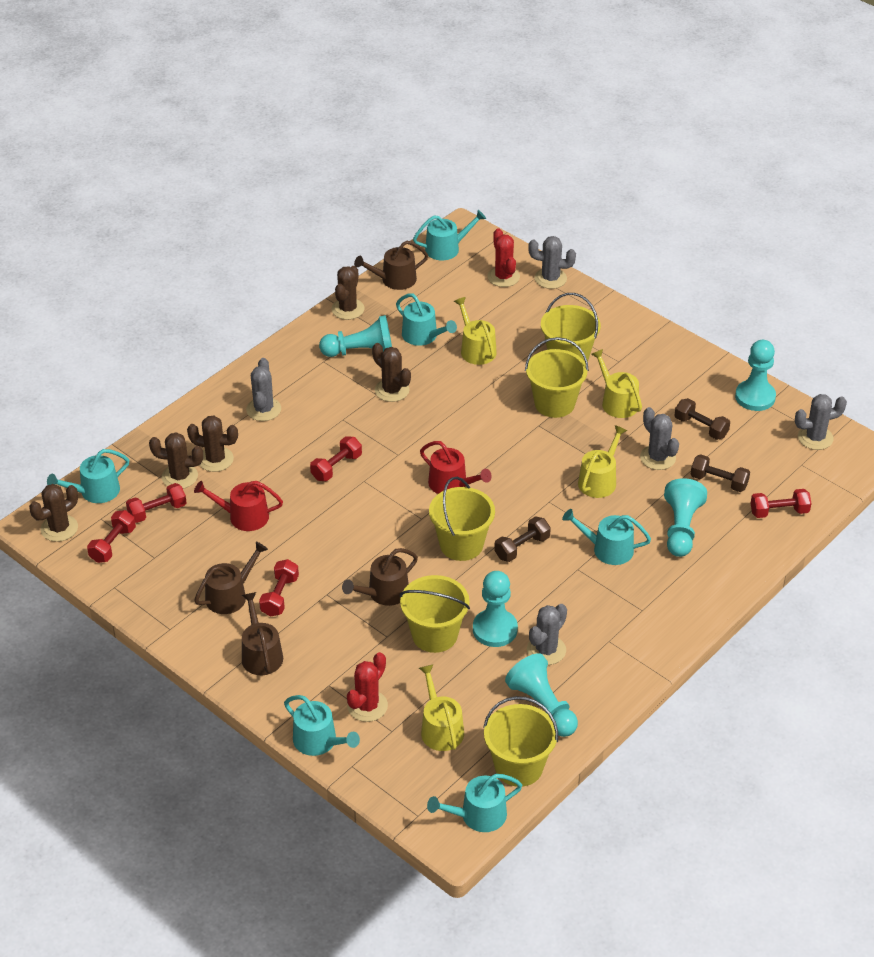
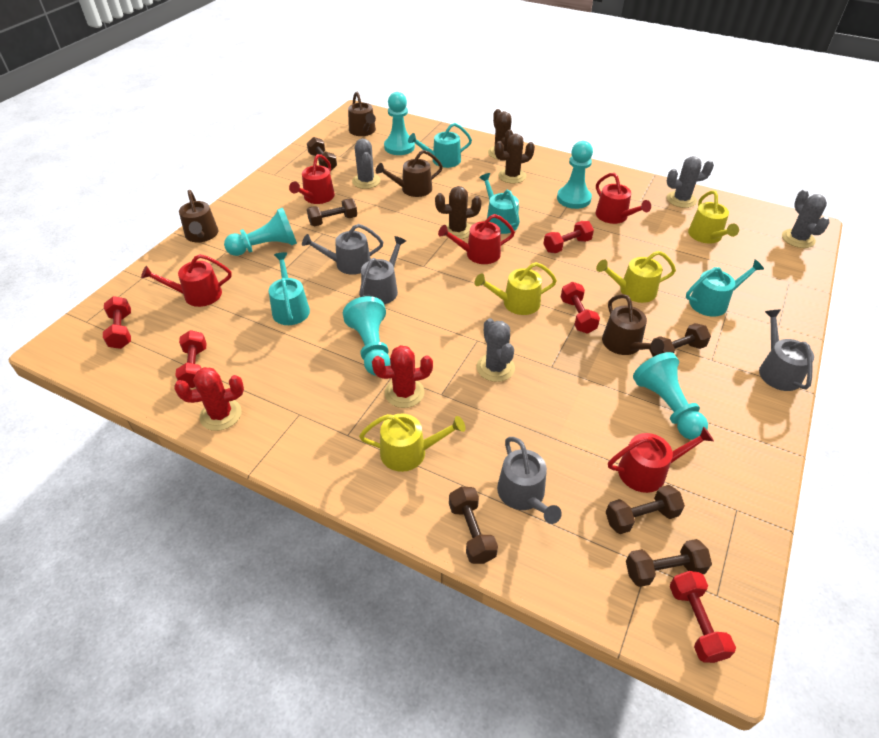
brown cactus: 5 -> 3
brown dumbbell: 3 -> 6
grey cactus: 5 -> 4
grey watering can: 0 -> 4
red watering can: 2 -> 5
turquoise watering can: 6 -> 4
yellow bucket: 5 -> 0

